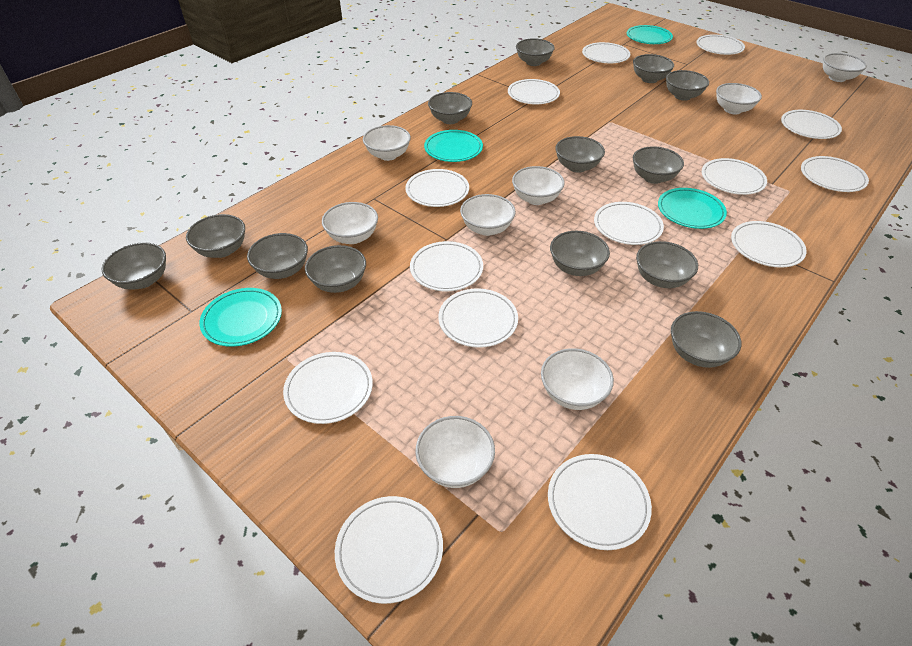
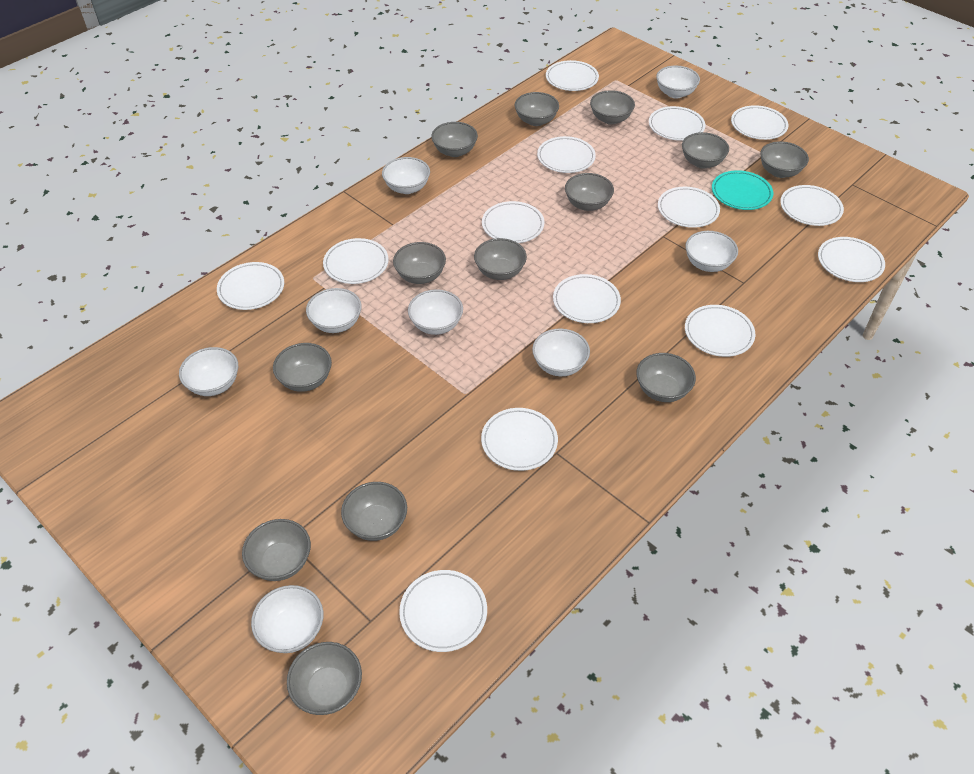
turquoise plate: 4 -> 1

